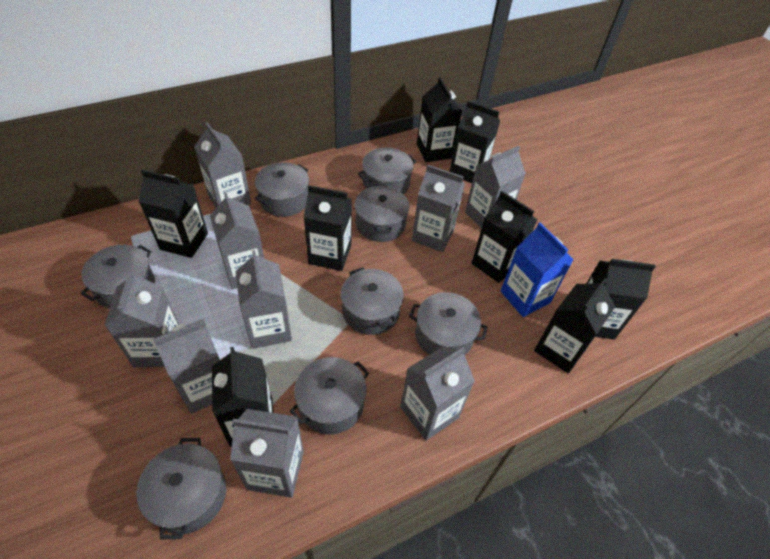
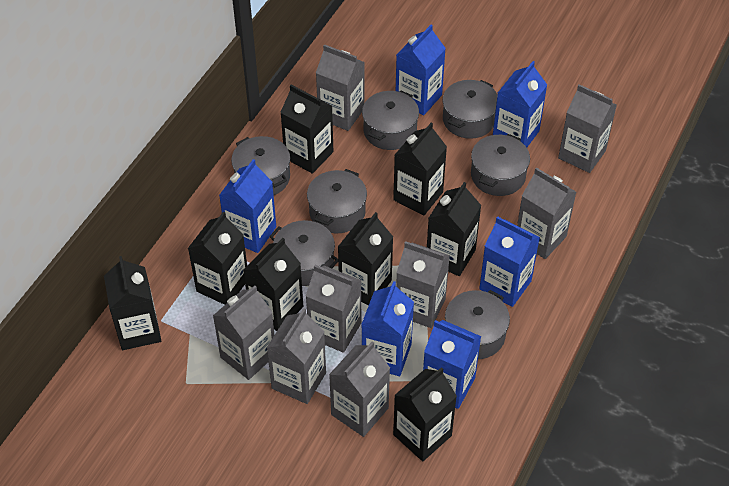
blue carton: 1 -> 6
grey carton: 9 -> 8
grey pot: 8 -> 7

